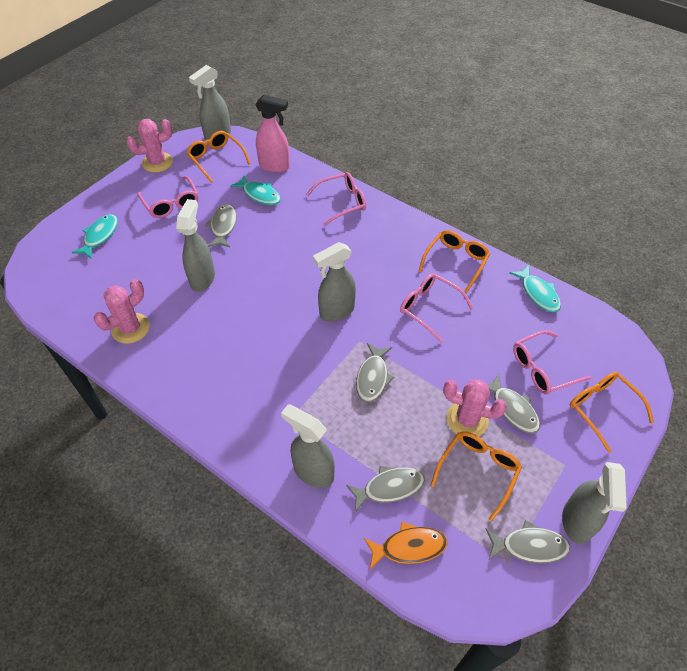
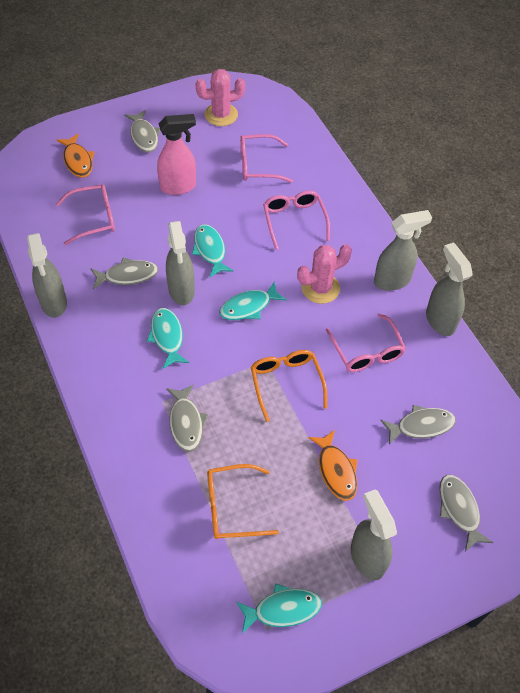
orange fish: 1 -> 2
orange glasses: 4 -> 2
pink cactus: 3 -> 2
turquoise fish: 3 -> 4

